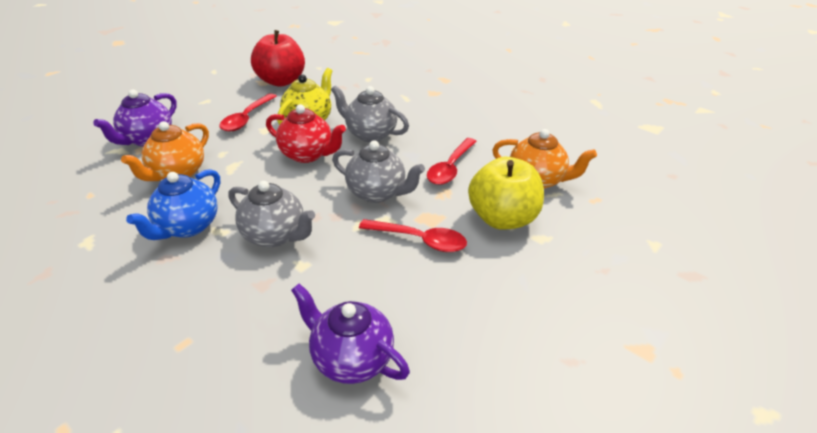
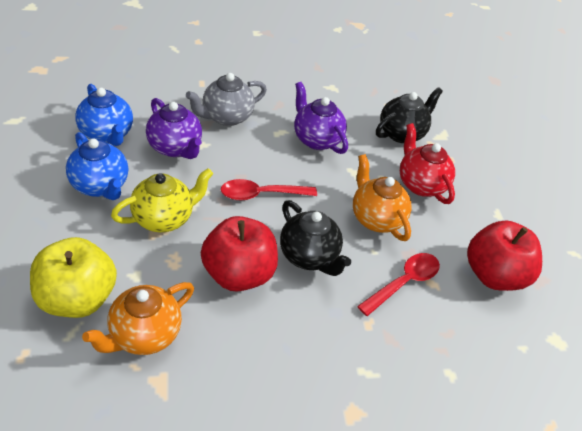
black teapot: 0 -> 2
blue teapot: 1 -> 2
grey teapot: 3 -> 1
red apple: 1 -> 2
red spoon: 3 -> 2

